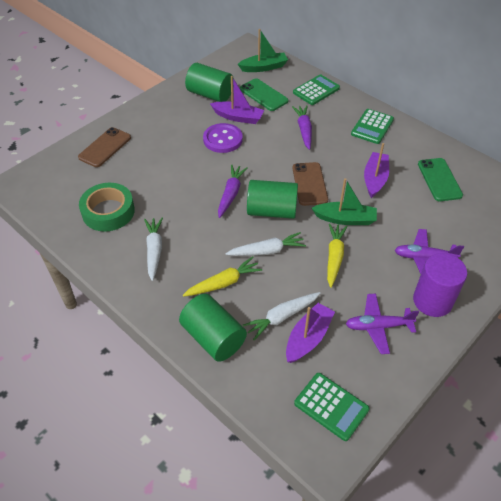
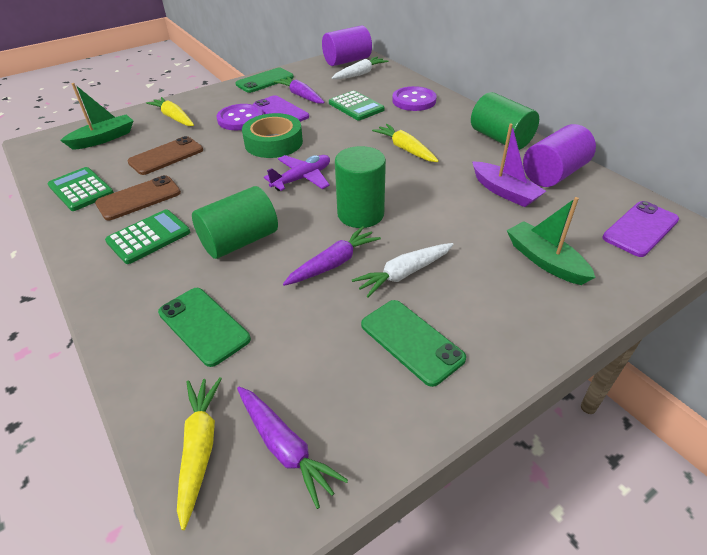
green phone: 2 -> 3
purple boat: 3 -> 1
purple button: 1 -> 2
purple carrot: 2 -> 3
purple cylinder: 1 -> 2
purple phone: 0 -> 2
purple plane: 2 -> 1
white carrot: 3 -> 2
yellow carrot: 2 -> 3

